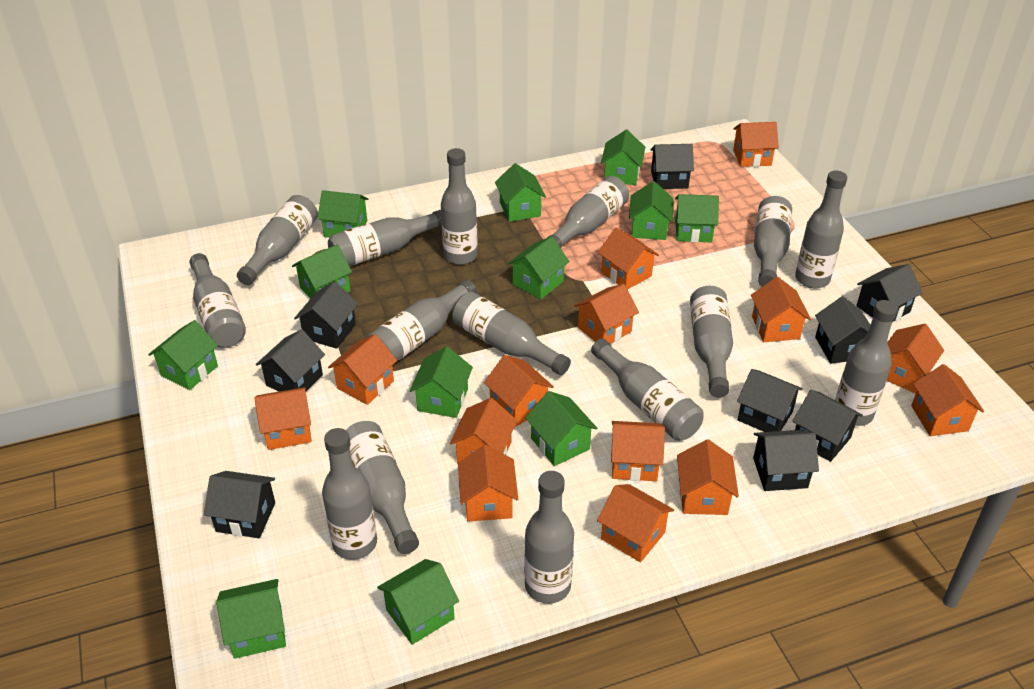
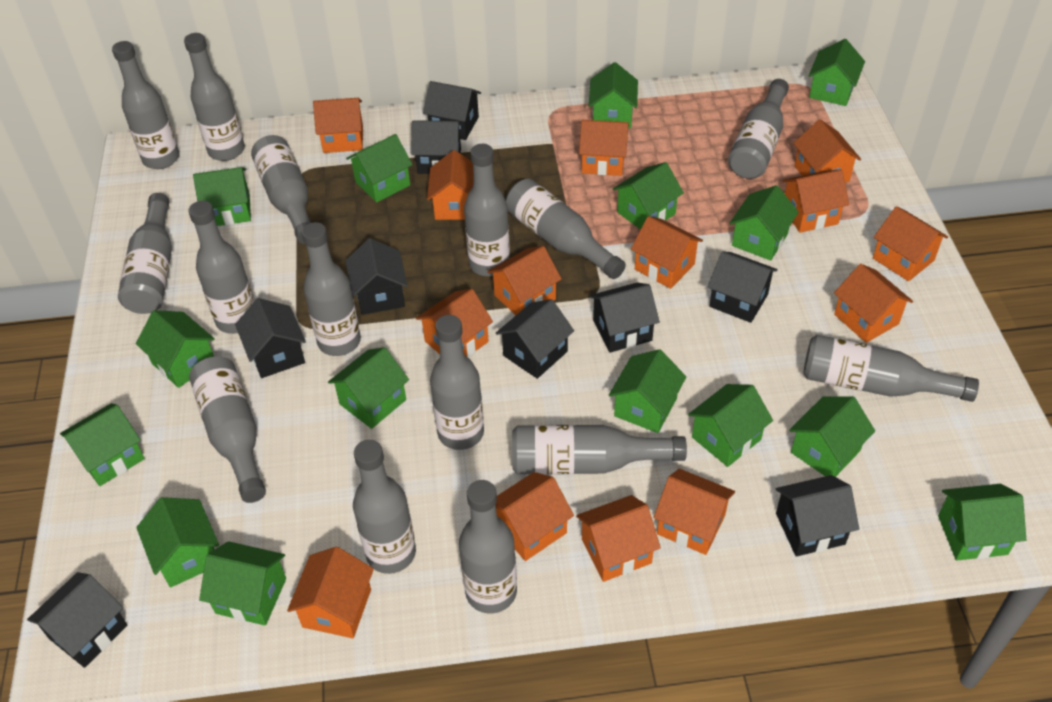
green house: 12 -> 15

